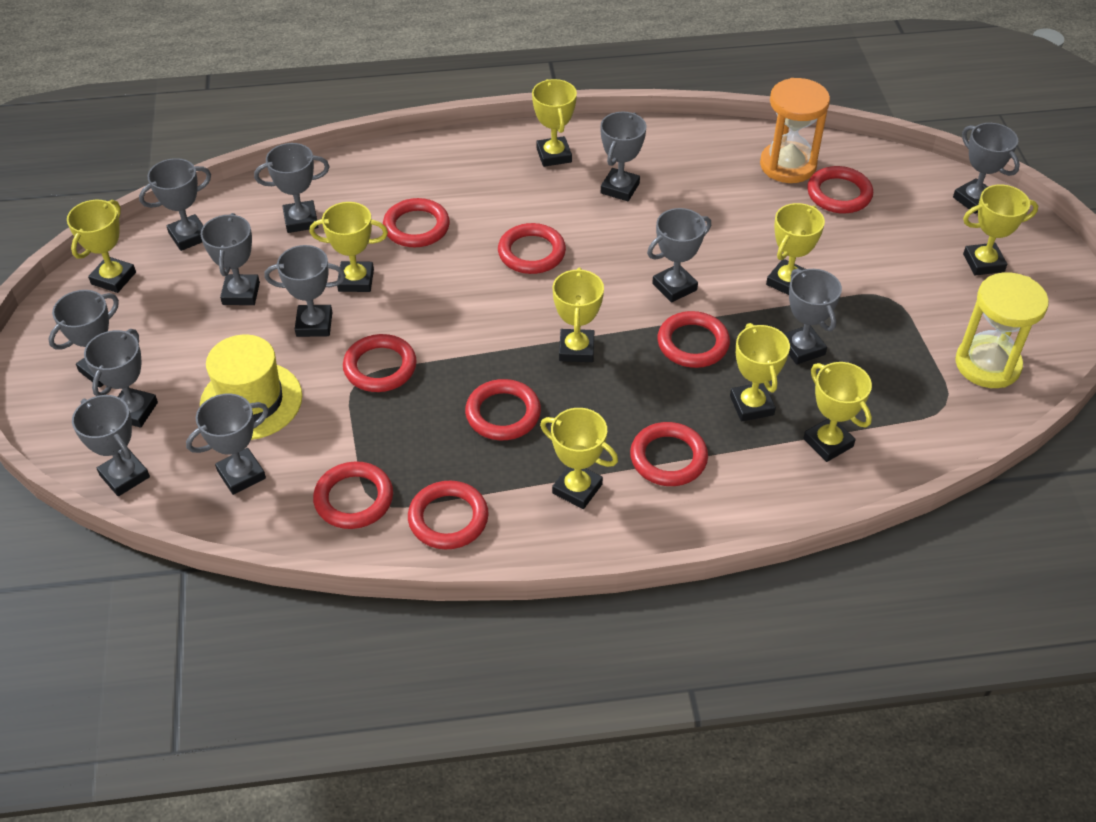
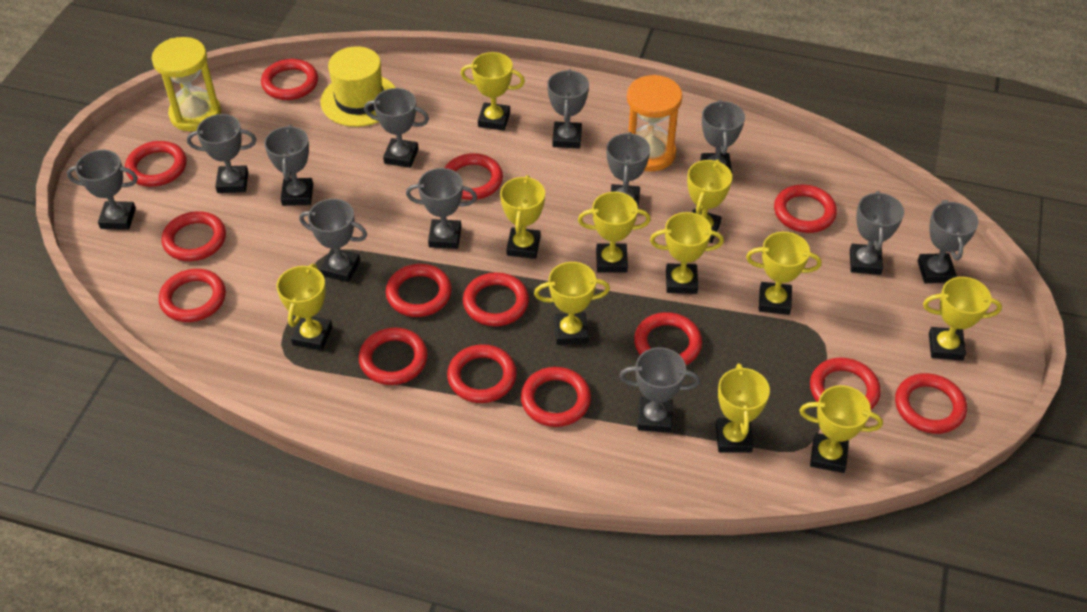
red ring: 9 -> 14
yellow trophy: 9 -> 11

